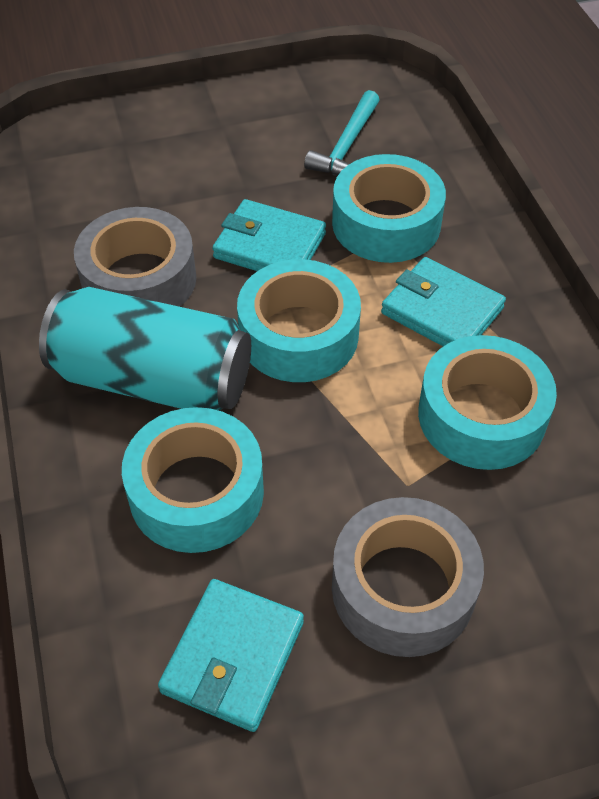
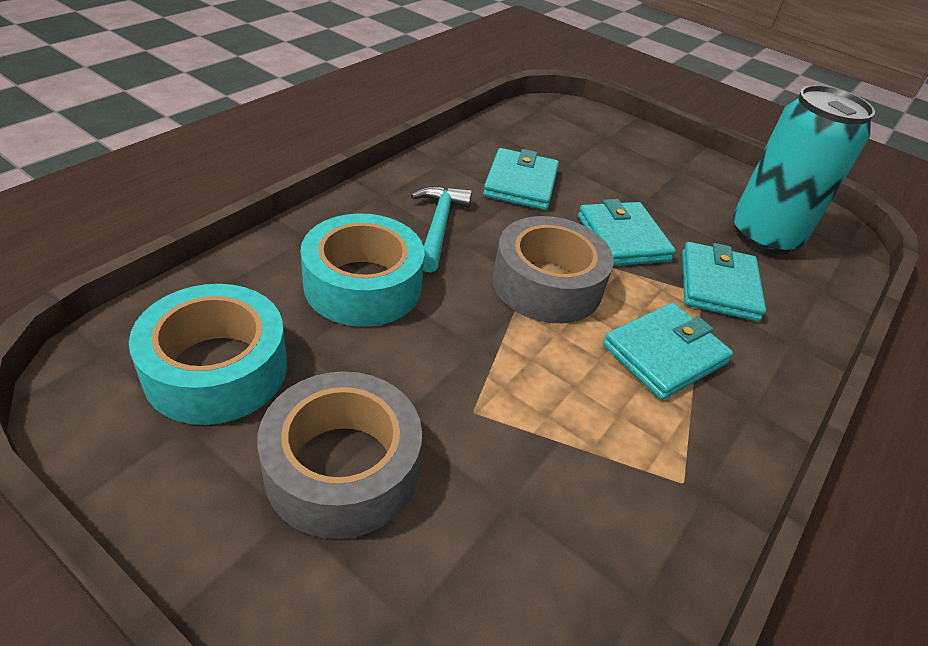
turquoise tape: 4 -> 2
turquoise wallet: 3 -> 4

